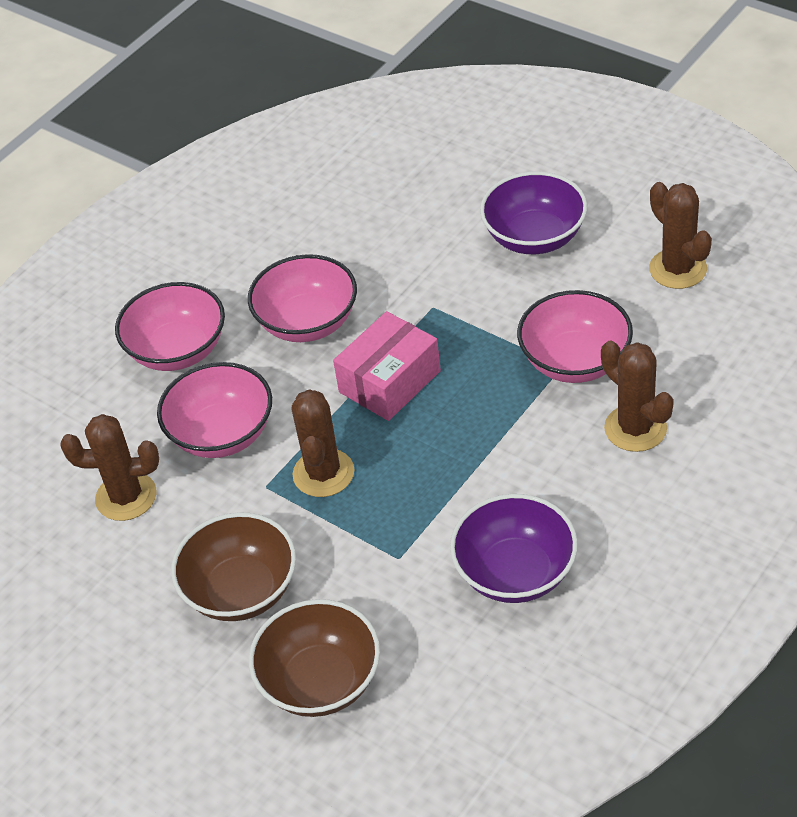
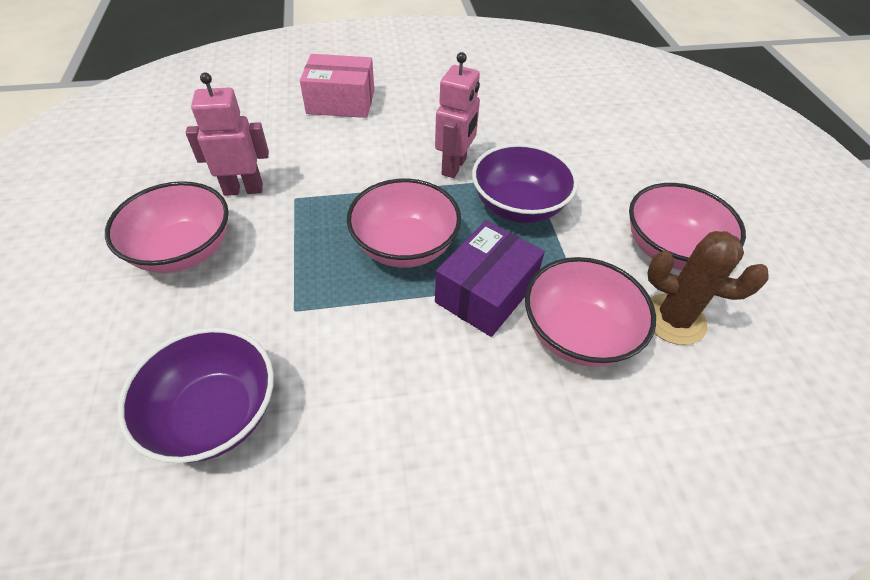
brown bowl: 2 -> 0
brown cactus: 4 -> 1
pink robot: 0 -> 2
purple box: 0 -> 1

